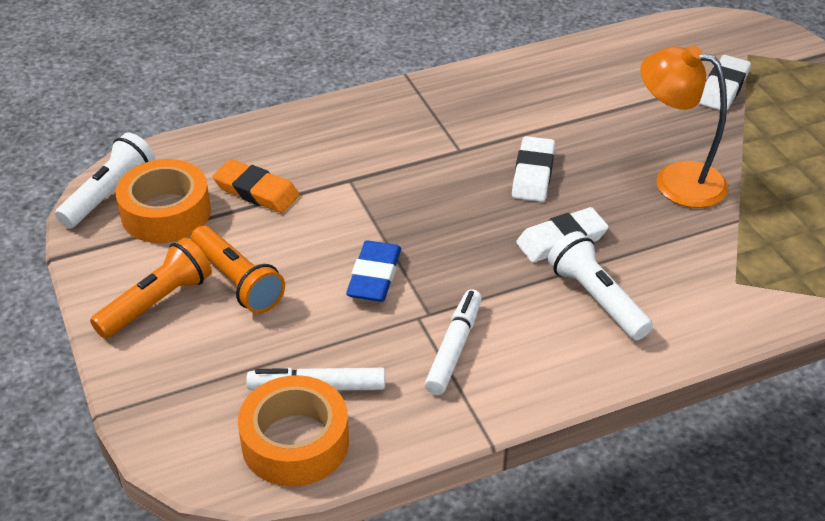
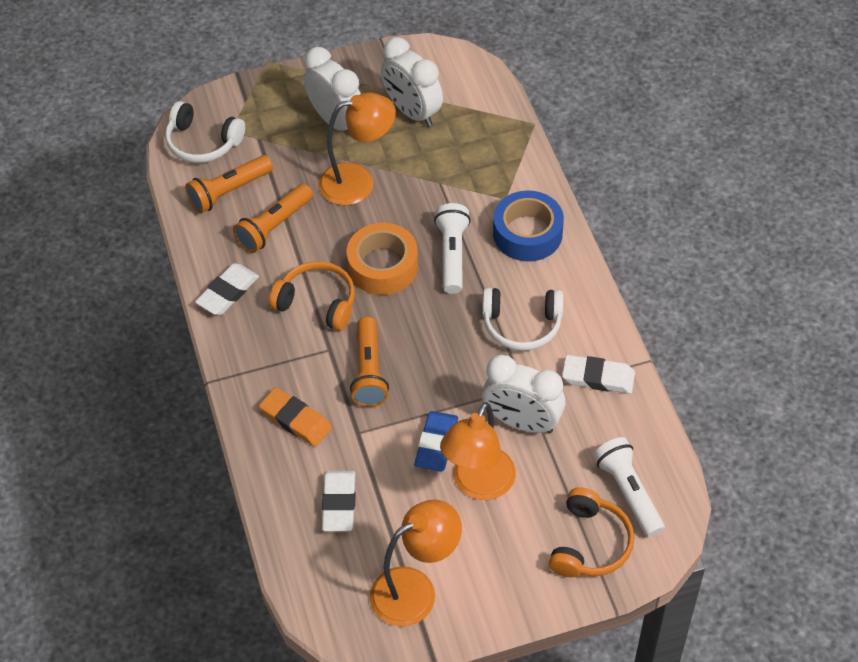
blue tape: 0 -> 1
orange flashlight: 2 -> 3
orange headphones: 0 -> 2
orange lamp: 1 -> 3
orange tape: 2 -> 1
white clock: 0 -> 3
white headphones: 0 -> 2
white marker: 2 -> 0

